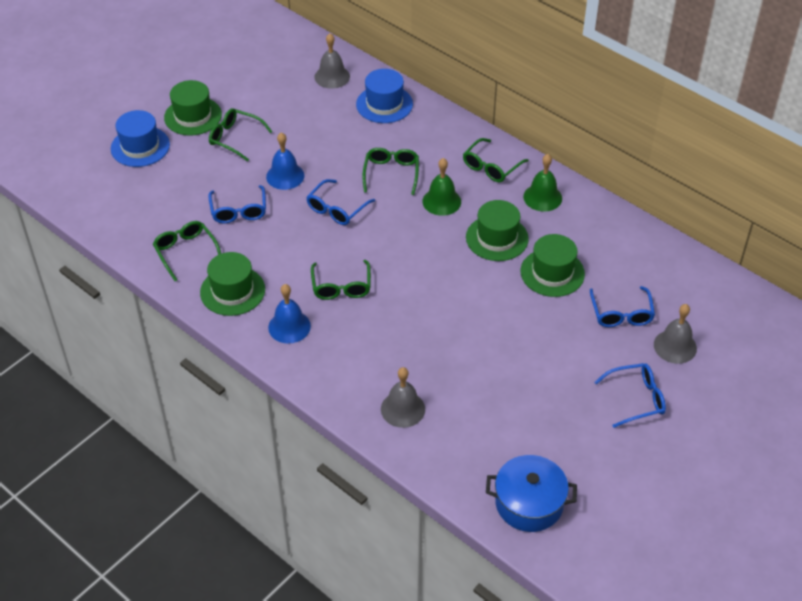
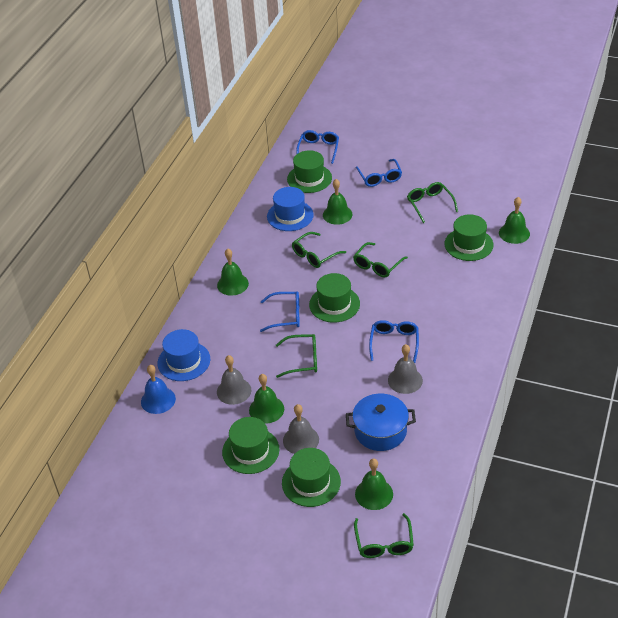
blue bell: 2 -> 1
green bell: 2 -> 5
green hat: 4 -> 5

